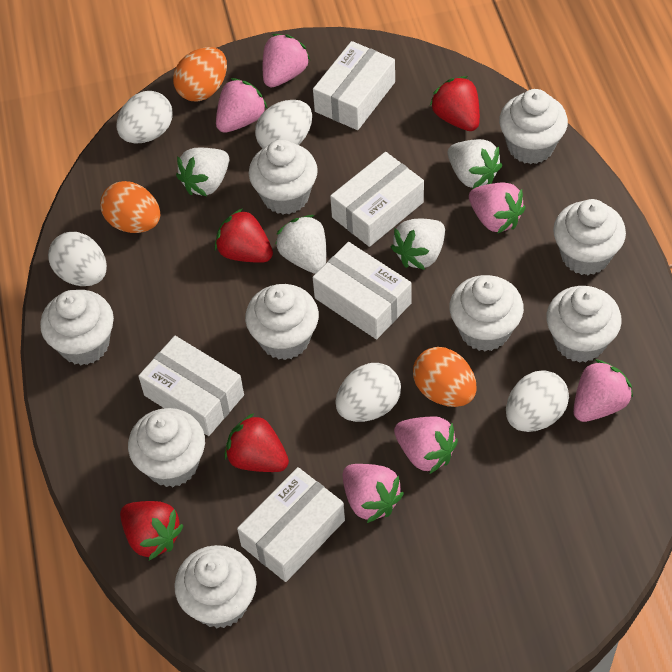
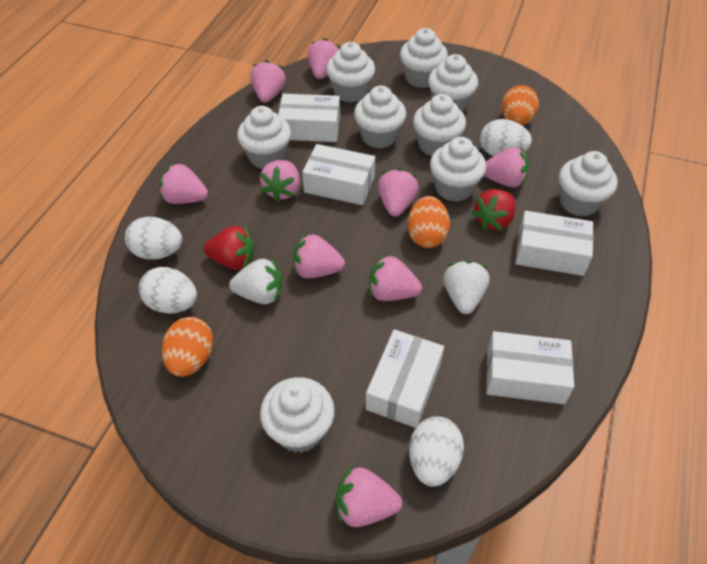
pink strawberry: 6 -> 9
red strawberry: 4 -> 2
white egg: 5 -> 4
white strawberry: 4 -> 2

